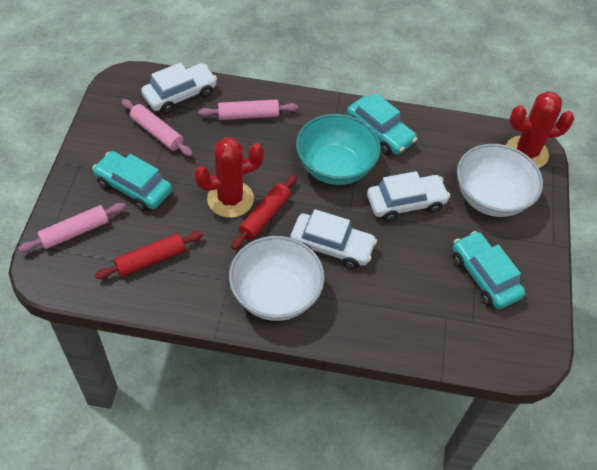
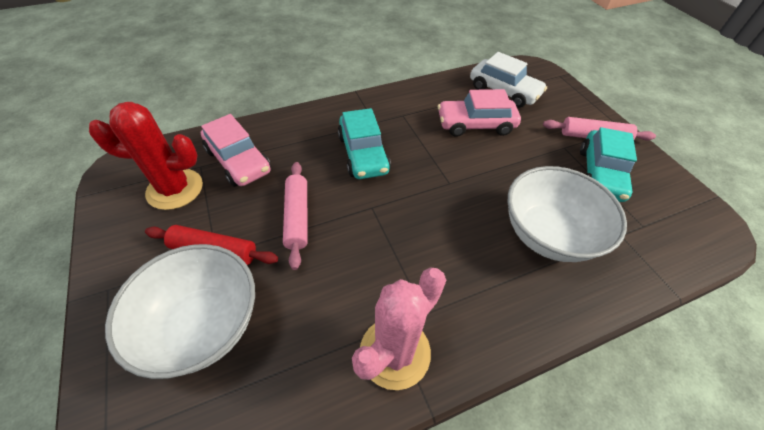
pink cactus: 0 -> 1
pink car: 0 -> 2
pink rolling pin: 3 -> 2
red cactus: 2 -> 1
red rolling pin: 2 -> 1
turquoise bowl: 1 -> 0
turquoise car: 3 -> 2
white car: 3 -> 1

